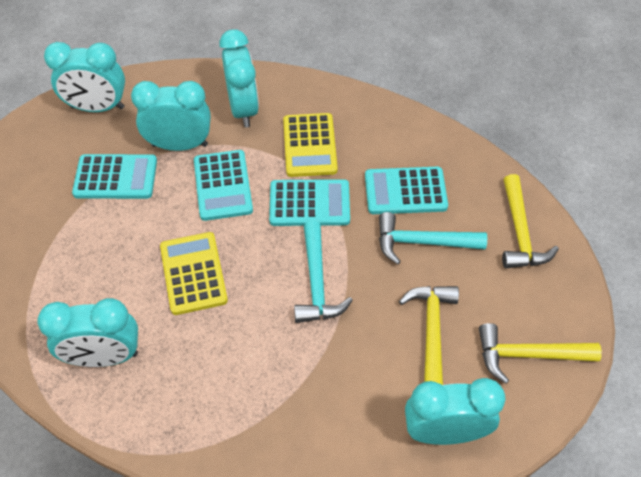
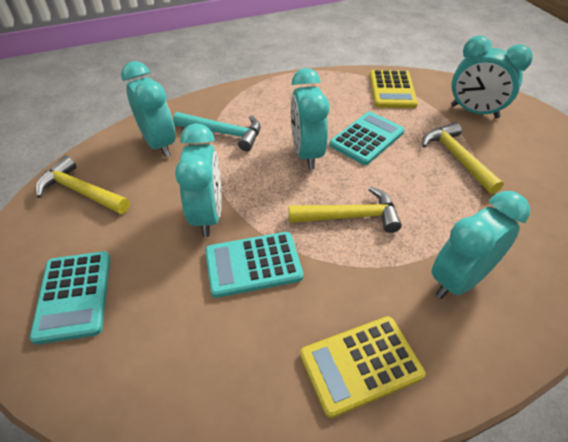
turquoise calculator: 4 -> 3
turquoise hammer: 2 -> 1

